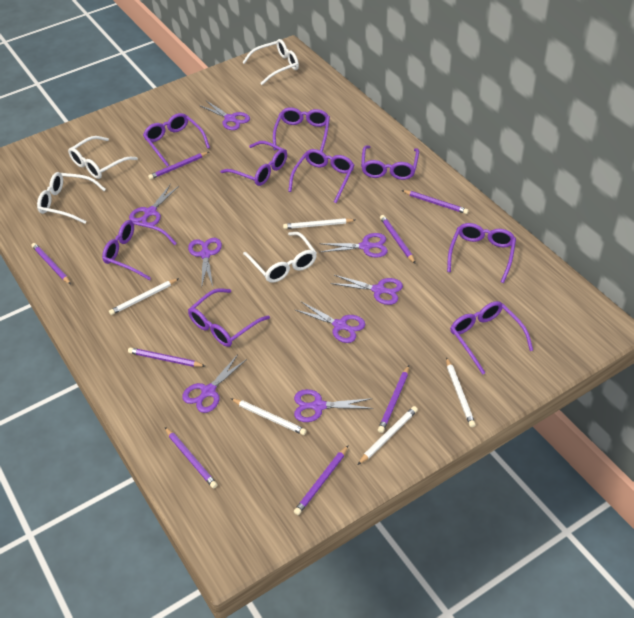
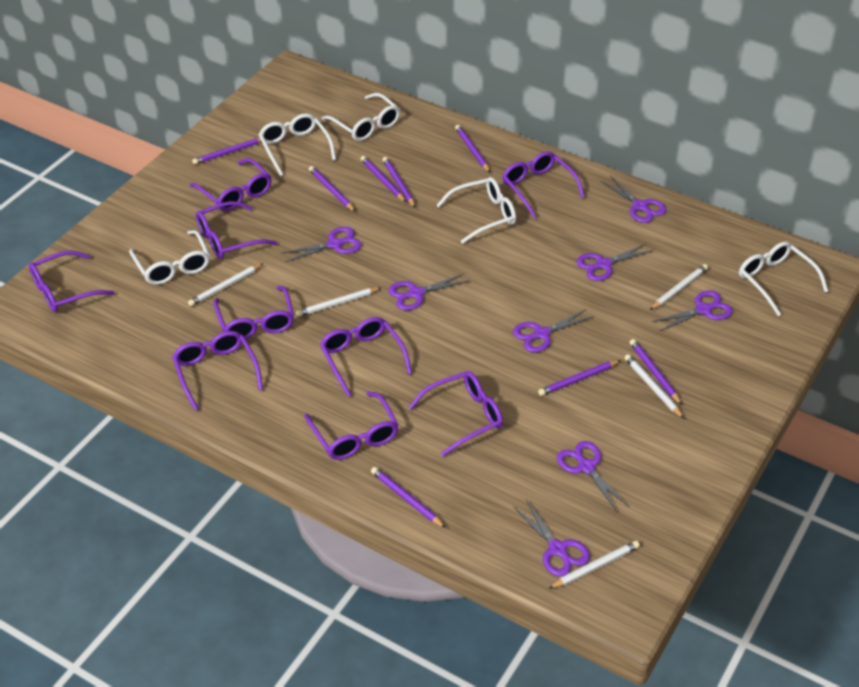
white glasses: 4 -> 5

